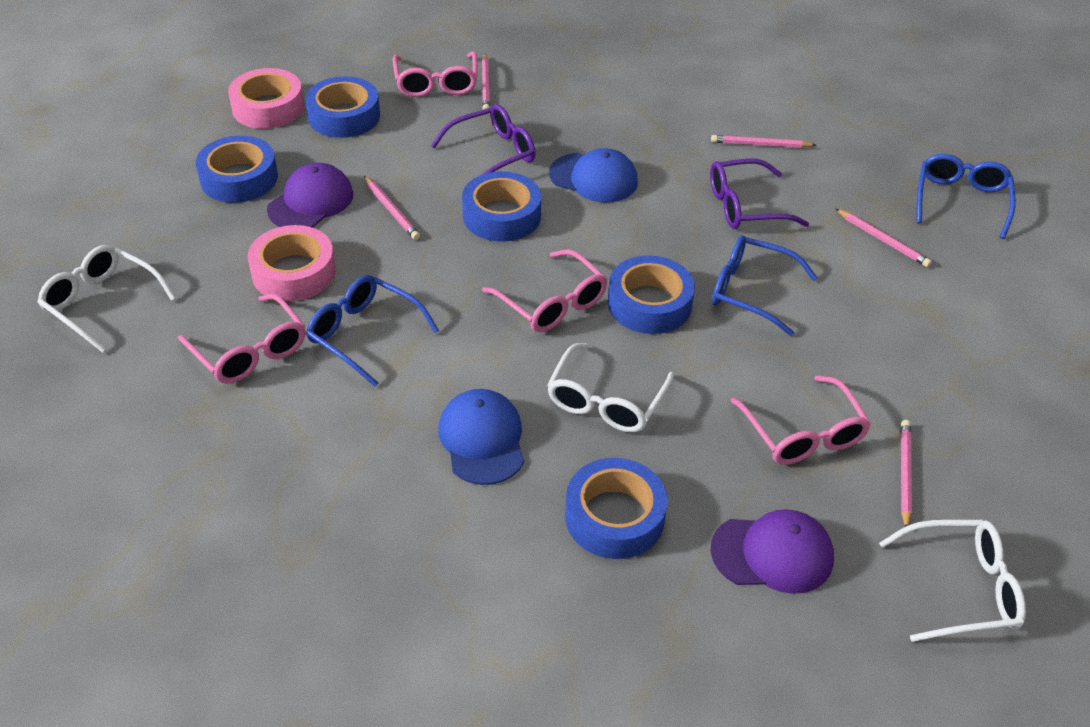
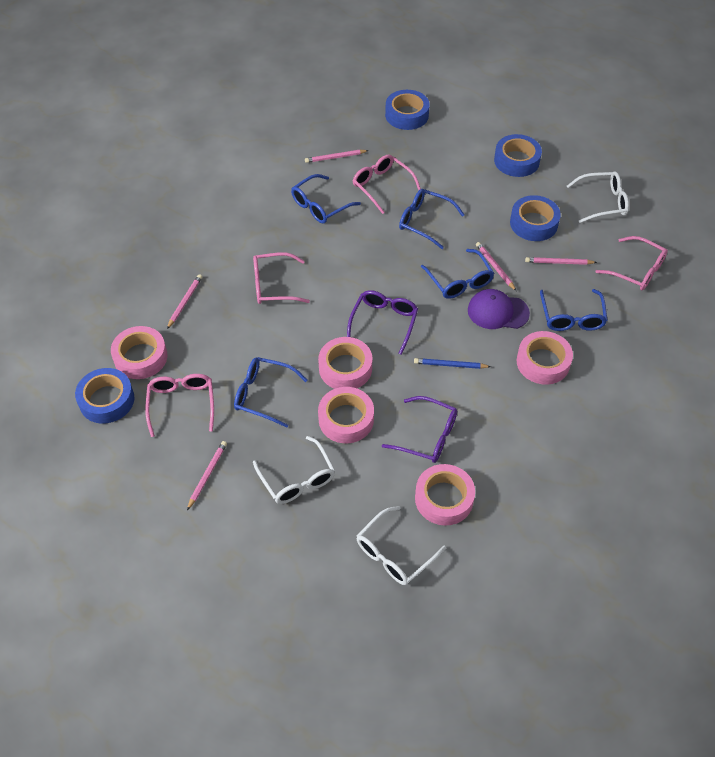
blue cap: 2 -> 0
blue glasses: 3 -> 5
blue pencil: 0 -> 1
blue tape: 5 -> 4
pink tape: 2 -> 5
purple cap: 2 -> 1

